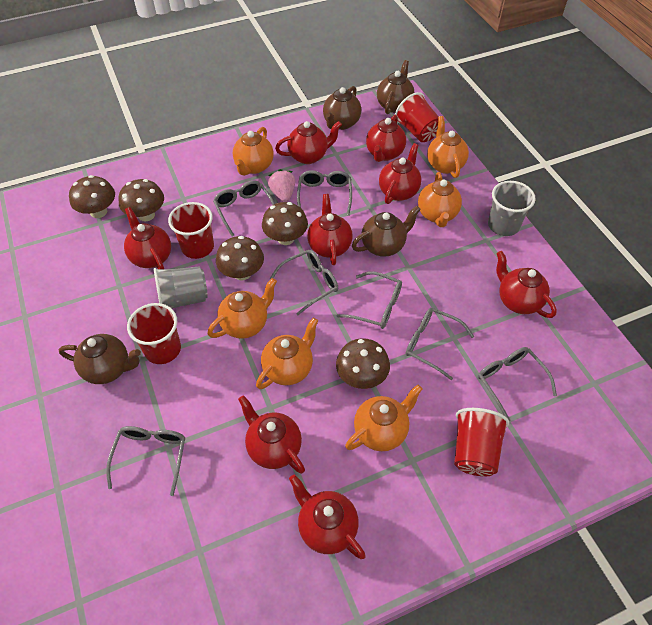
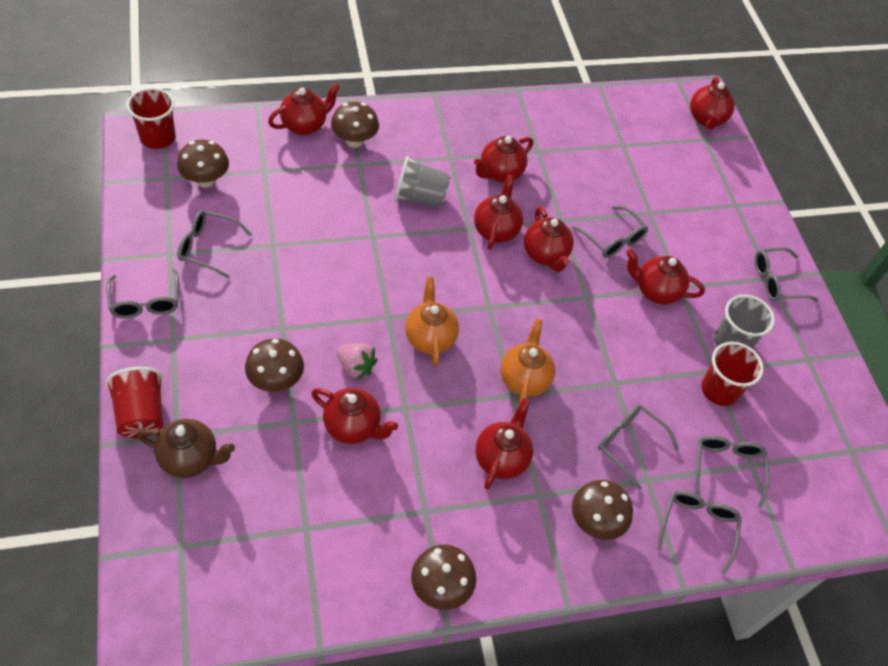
brown teapot: 4 -> 1
orange teapot: 6 -> 2
red cup: 4 -> 3

